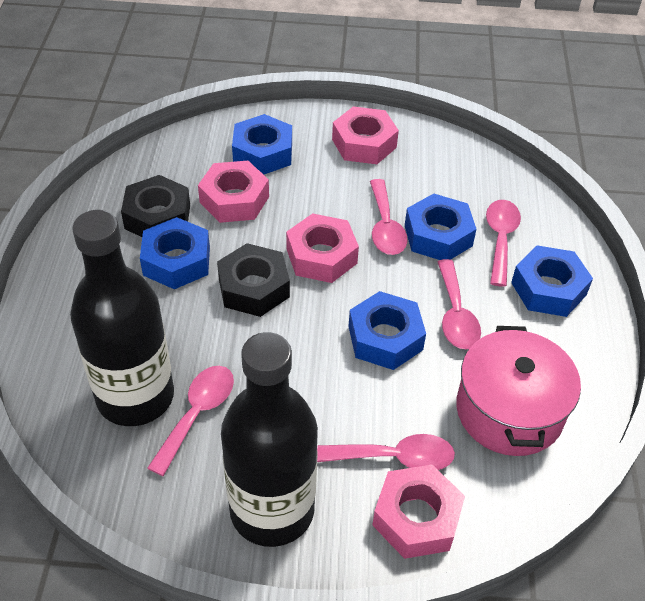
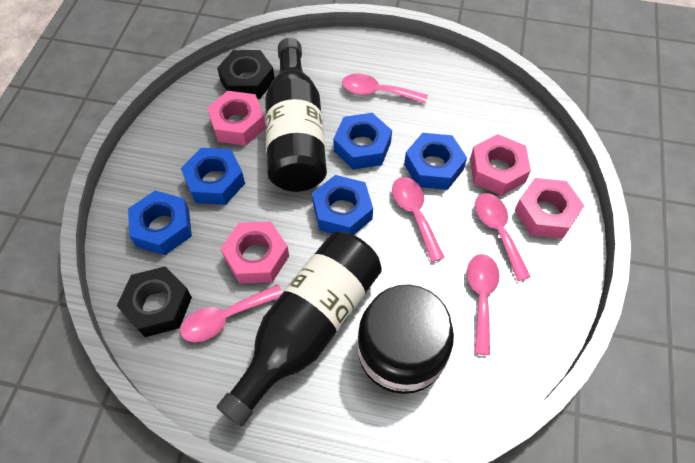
black jar: 0 -> 1
pink pot: 1 -> 0

